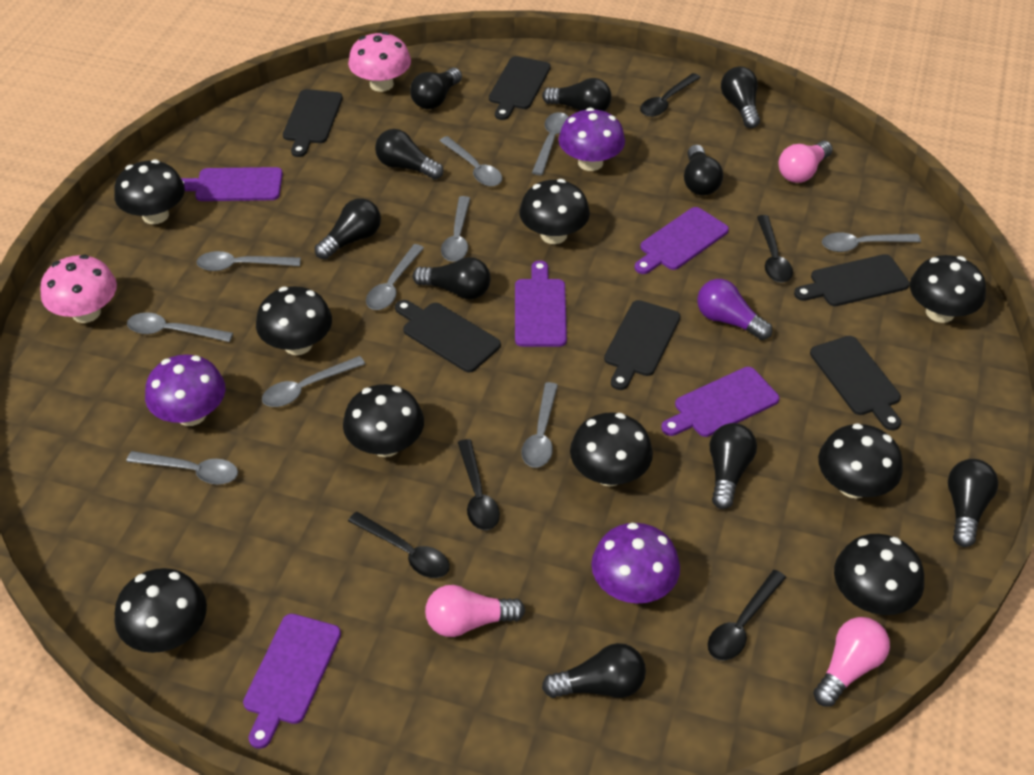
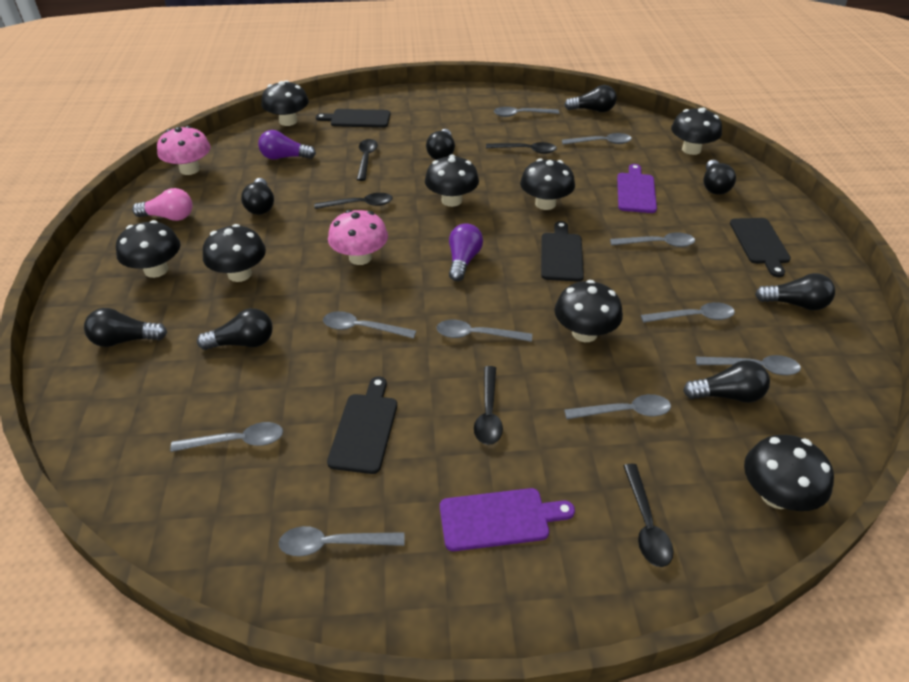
black cutting board: 6 -> 4
black light bulb: 10 -> 8
black mushroom: 9 -> 8
pink light bulb: 3 -> 1
purple cutting board: 5 -> 2
purple light bulb: 1 -> 2
purple mushroom: 3 -> 0

